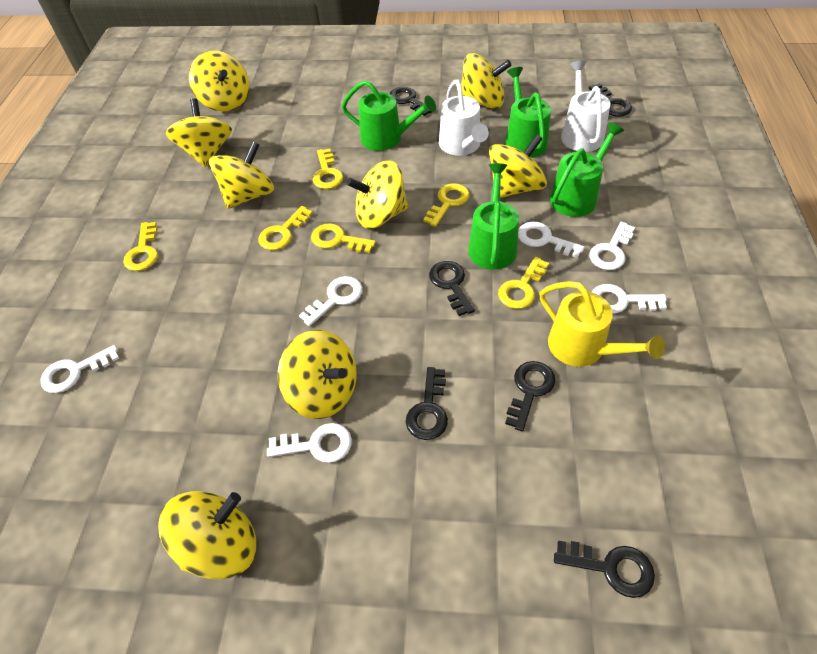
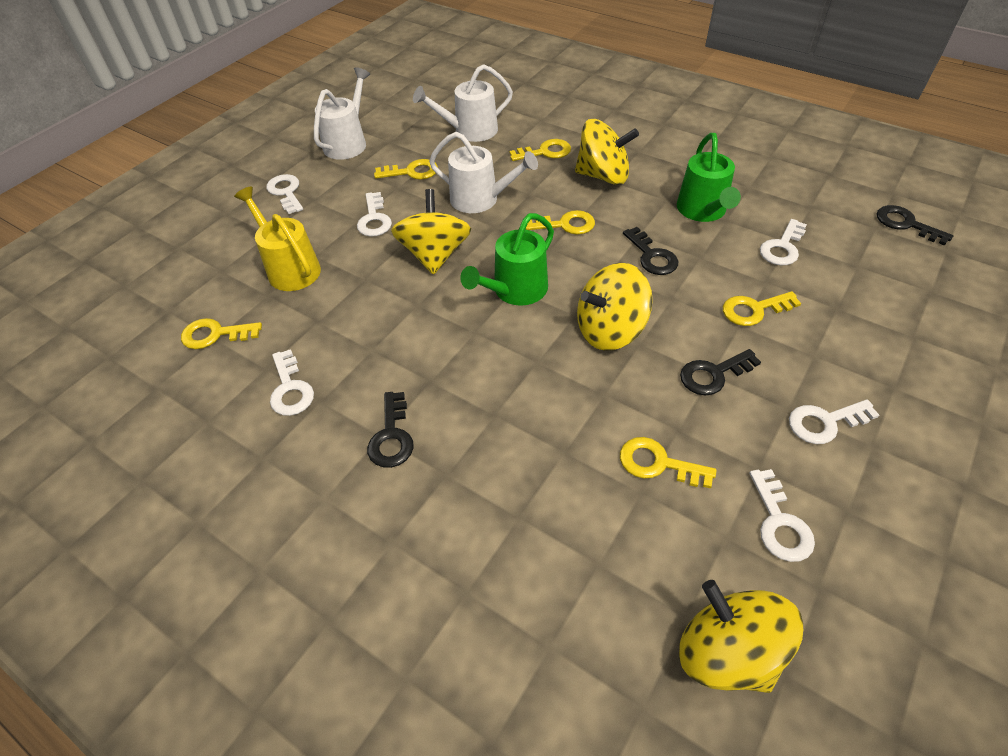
black key: 6 -> 4
green watering can: 4 -> 2
white watering can: 2 -> 3
yellow spinning top: 8 -> 4

